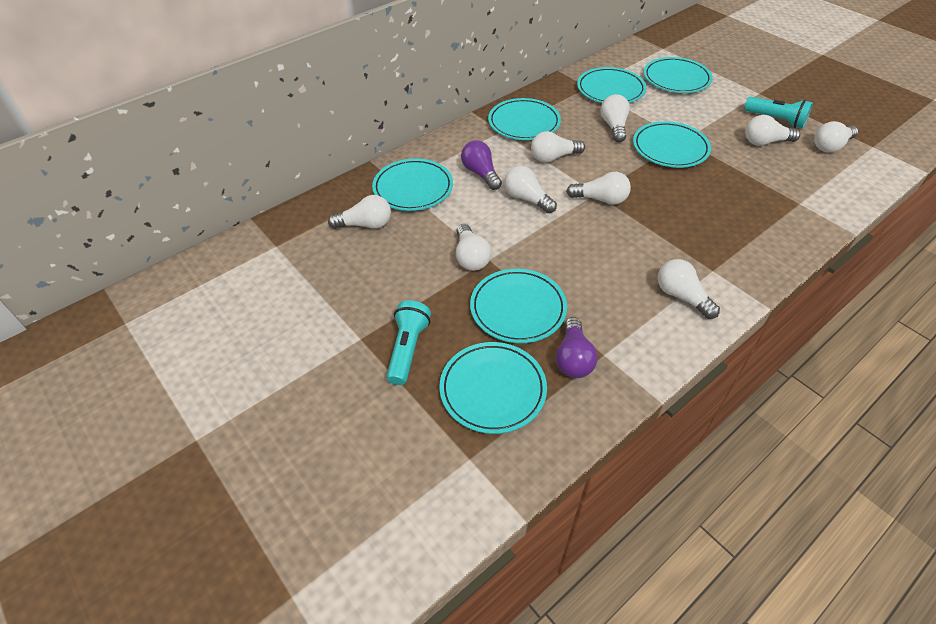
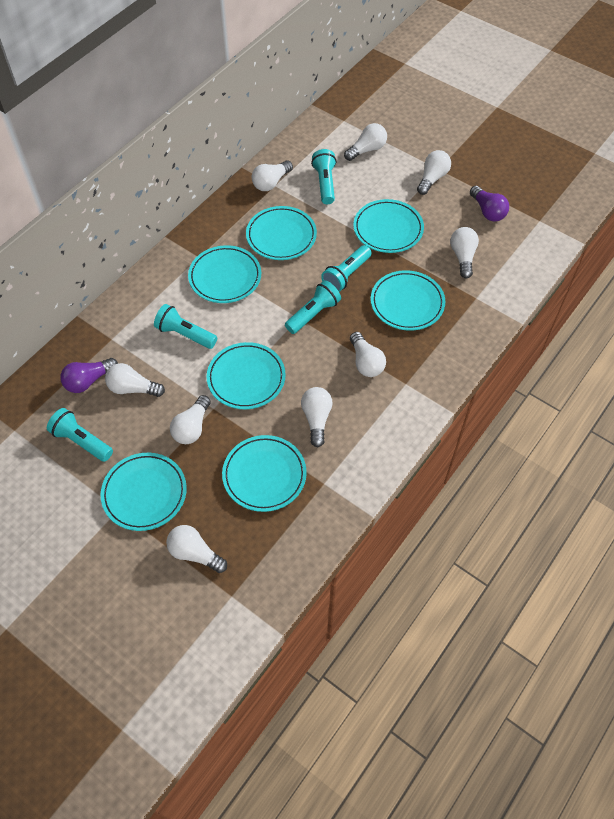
turquoise flashlight: 2 -> 5

